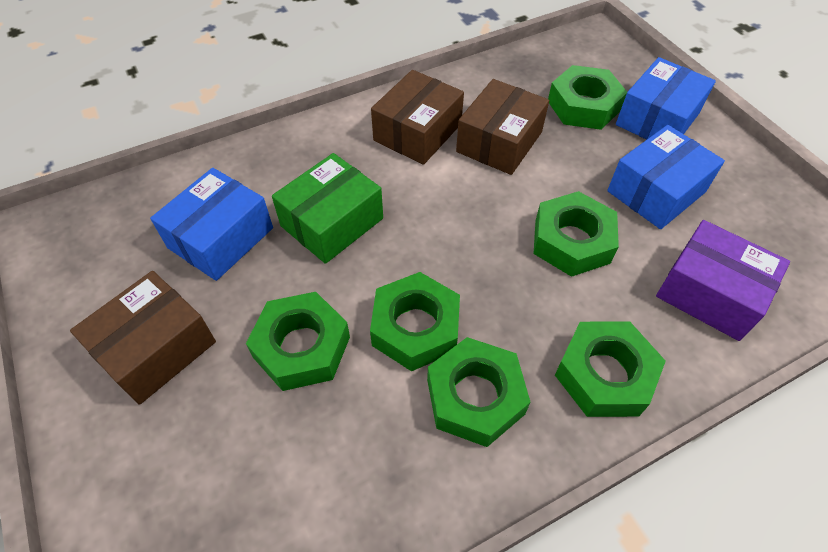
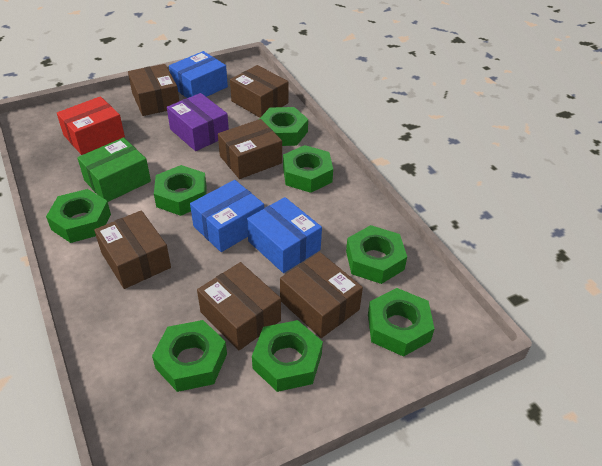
brown box: 3 -> 6
green nut: 6 -> 8
red box: 0 -> 1

